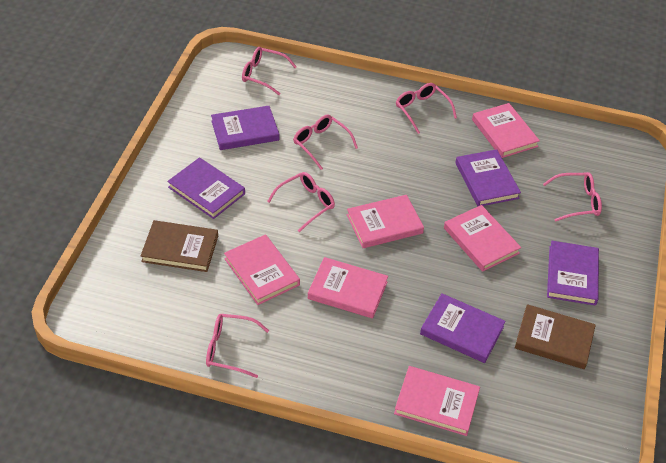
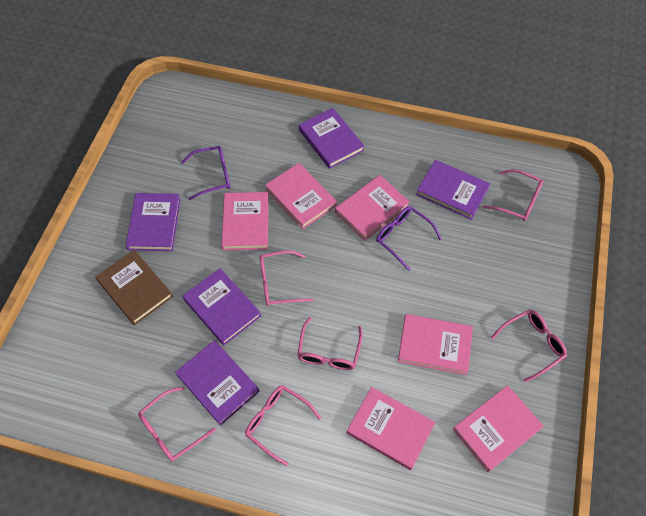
brown book: 2 -> 1
purple glasses: 0 -> 2

